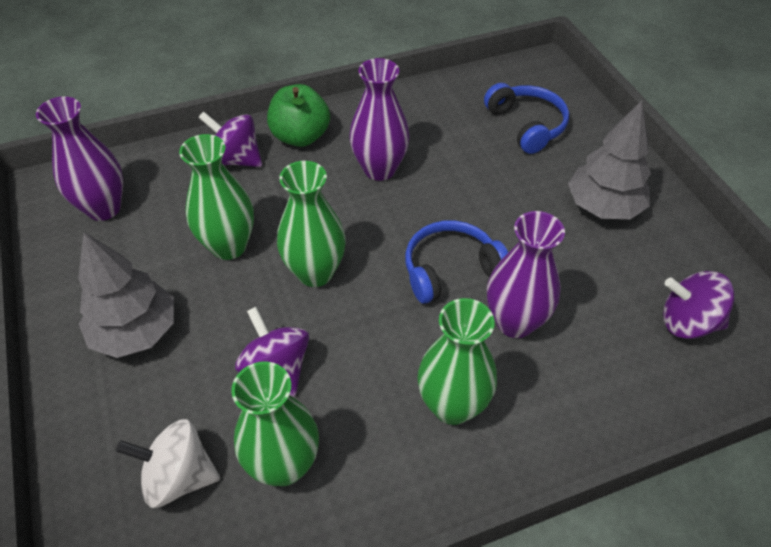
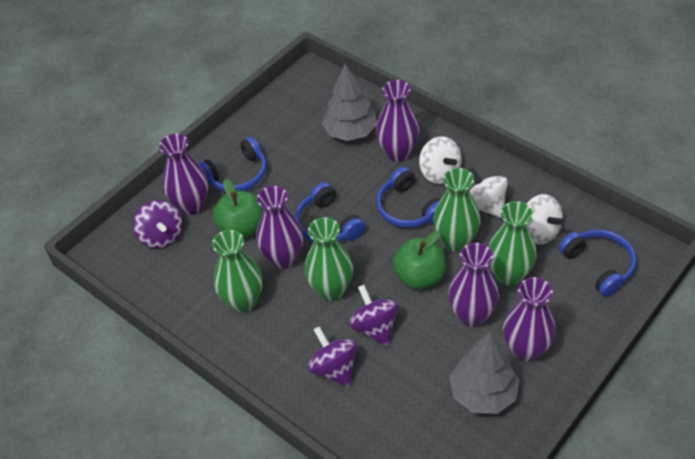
blue headphones: 2 -> 4
green apple: 1 -> 2
purple vase: 3 -> 5
white spinning top: 1 -> 3

